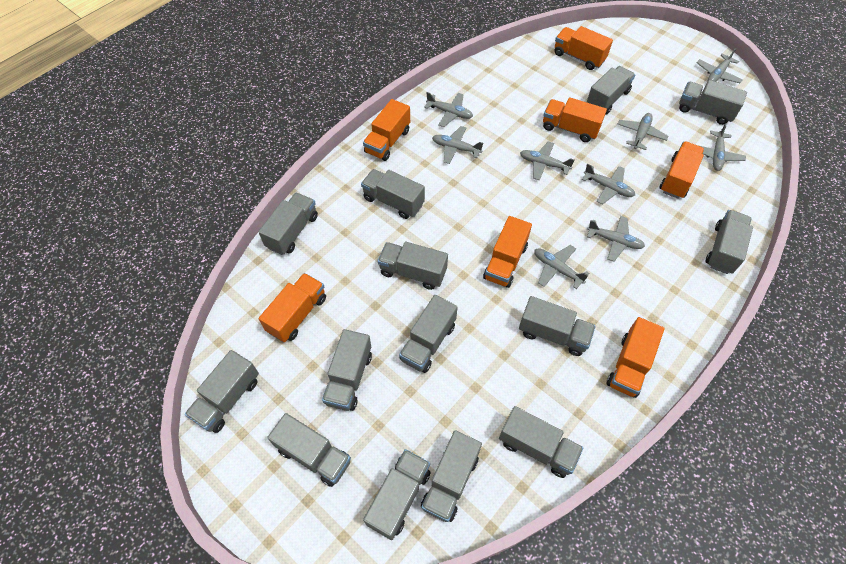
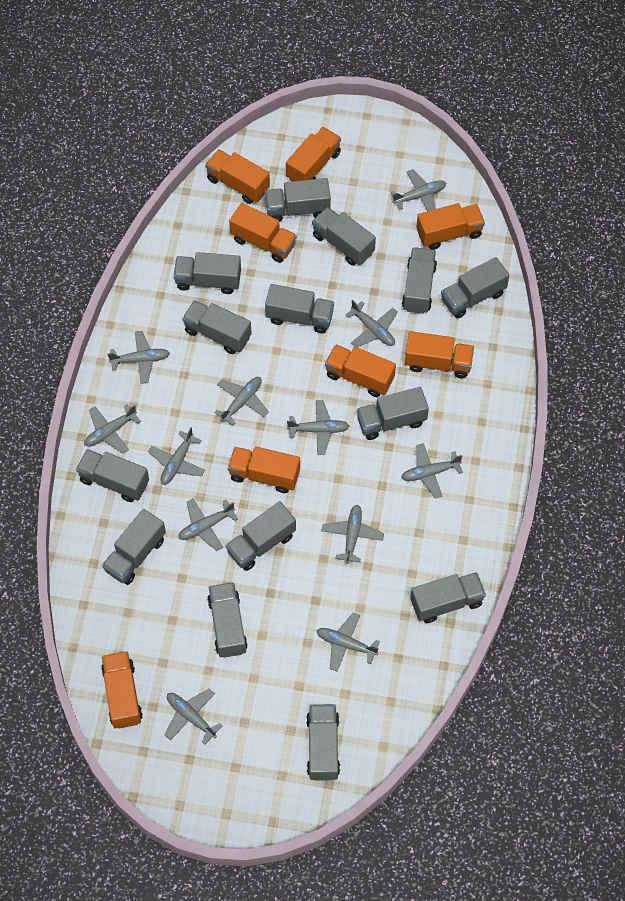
grey plane: 9 -> 12
orange truck: 7 -> 8

